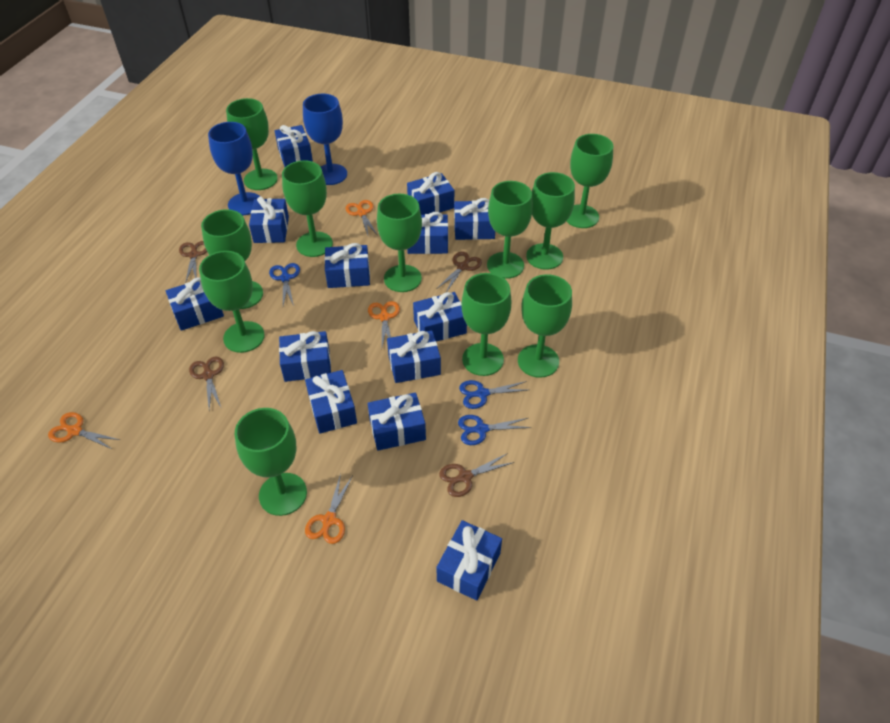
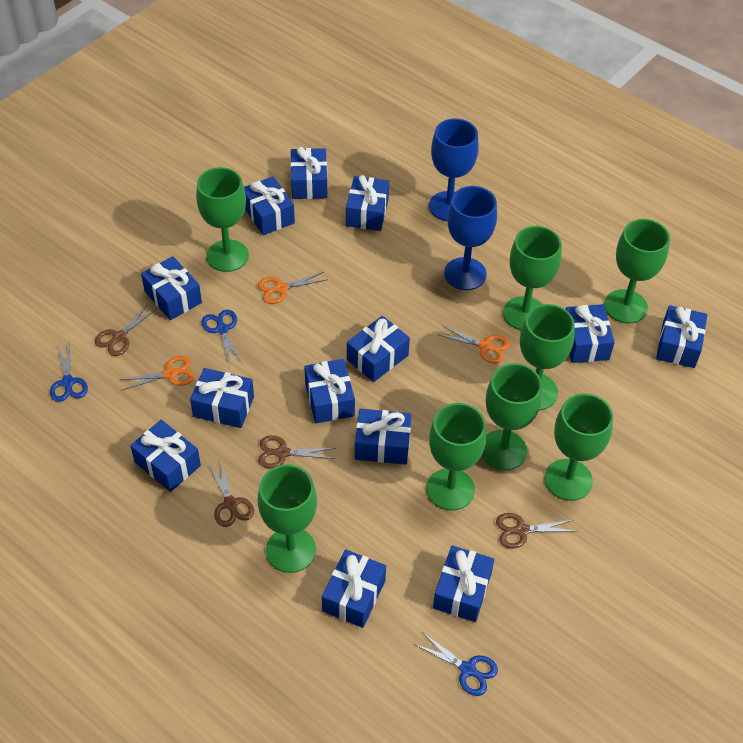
green goblet: 11 -> 8
orange scissors: 4 -> 3

